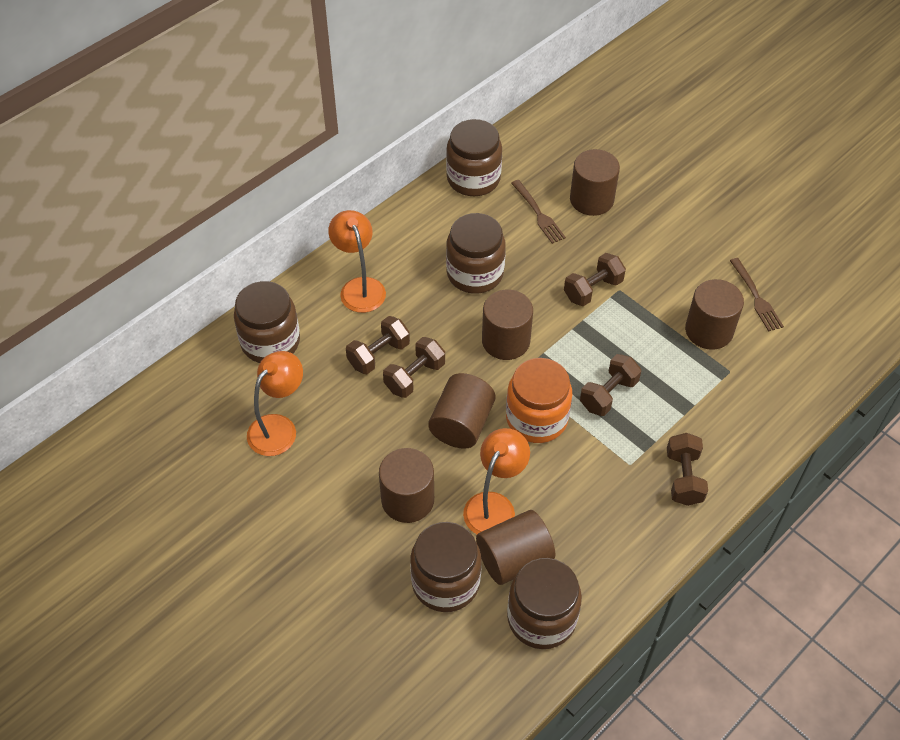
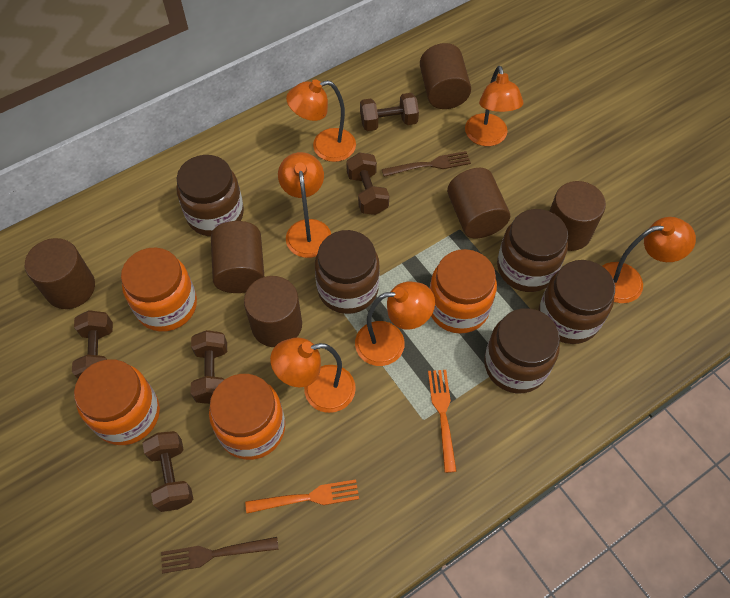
orange fork: 0 -> 2
orange jar: 1 -> 4
orange lamp: 3 -> 6

